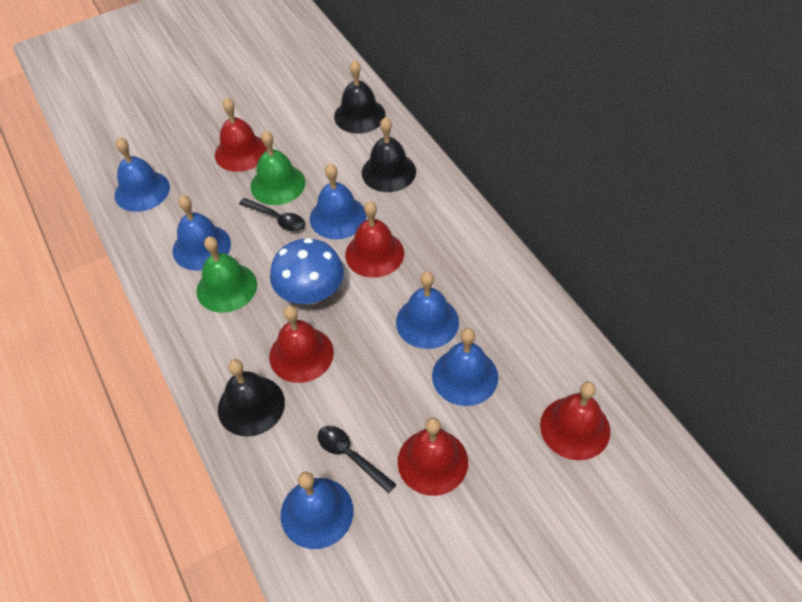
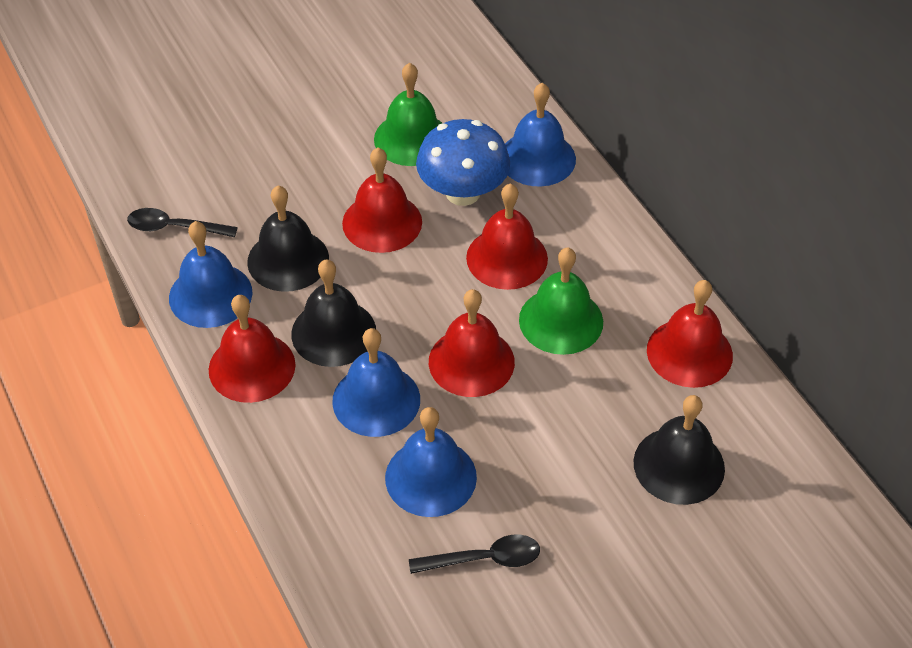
blue bell: 6 -> 4

